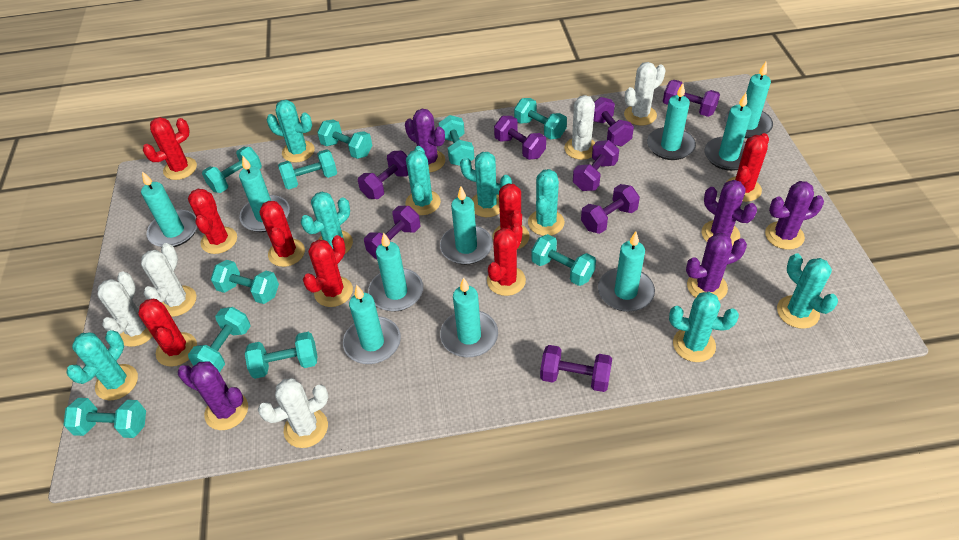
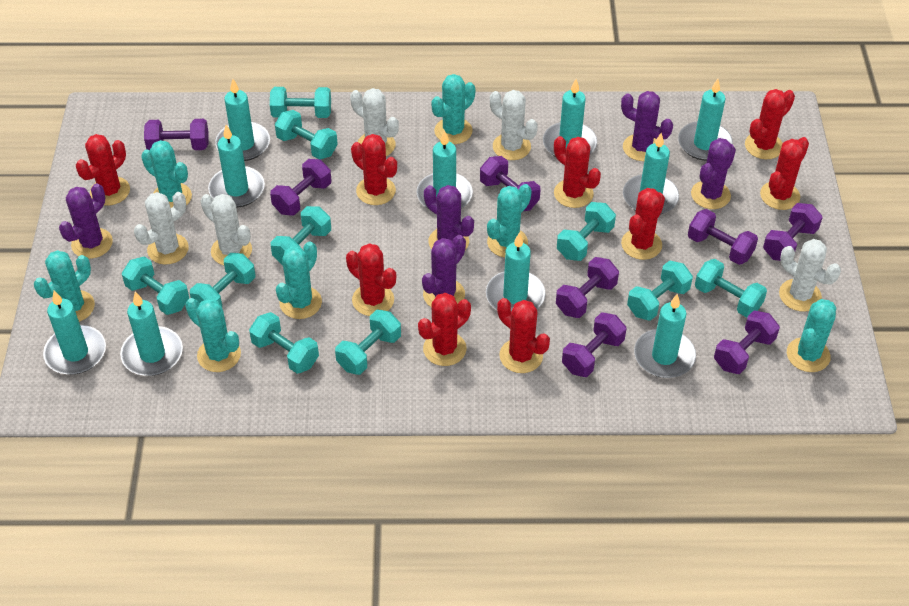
red cactus: 8 -> 9
turquoise cactus: 8 -> 7

